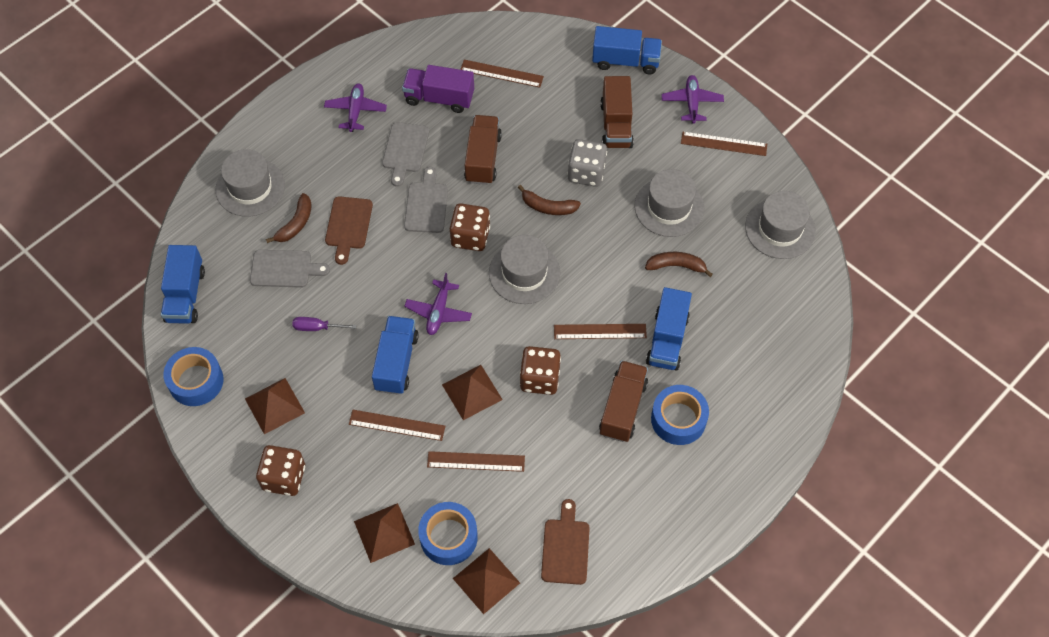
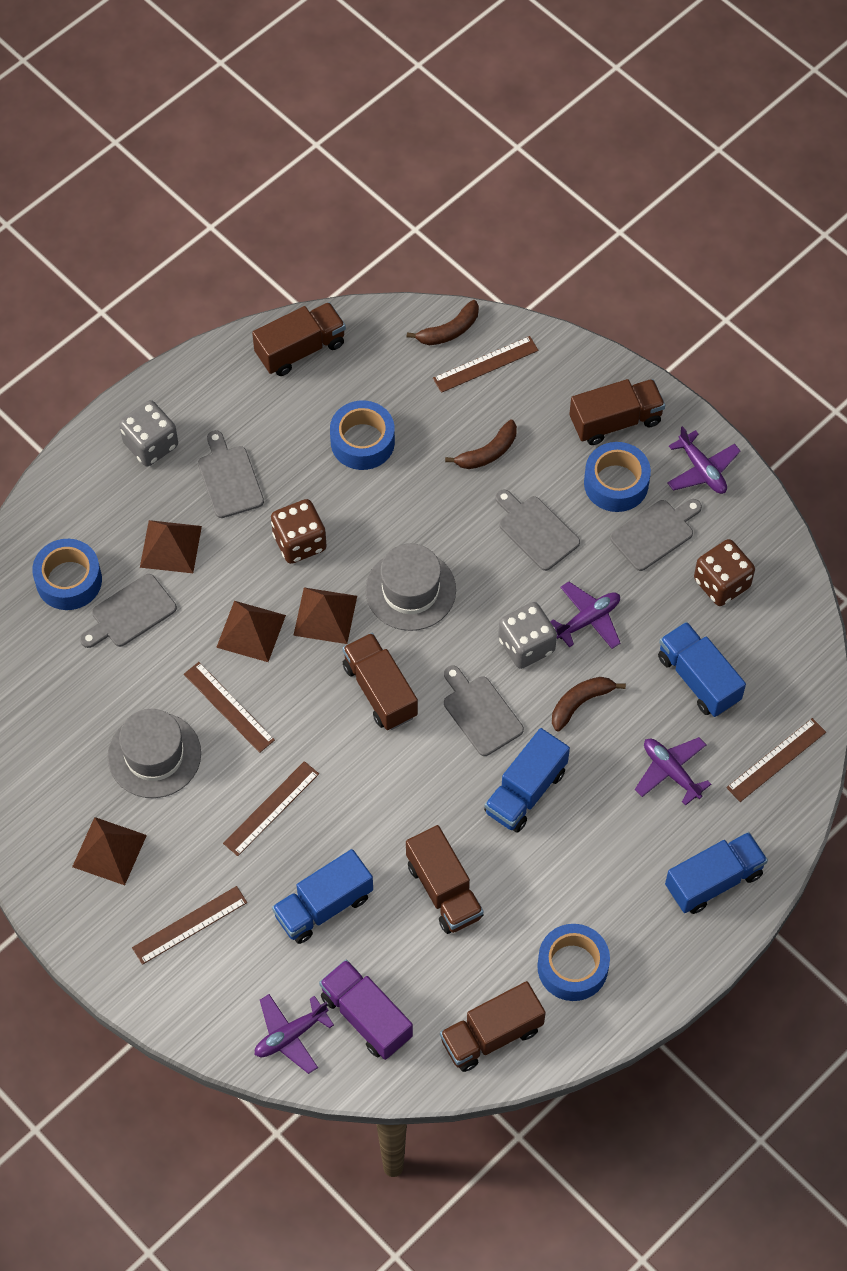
blue tape: 3 -> 4
brown cutting board: 2 -> 0
brown dice: 3 -> 2
brown truck: 3 -> 5
grey cutting board: 3 -> 5
grey dice: 1 -> 2
grey hat: 4 -> 2
purple plane: 3 -> 4
purple screwdriver: 1 -> 0

